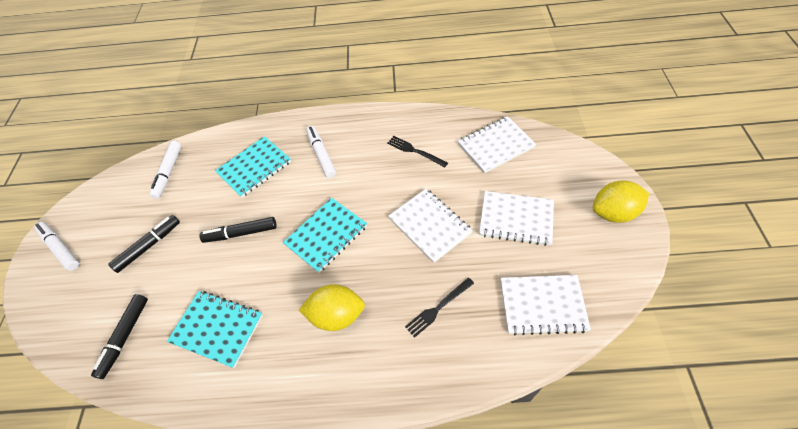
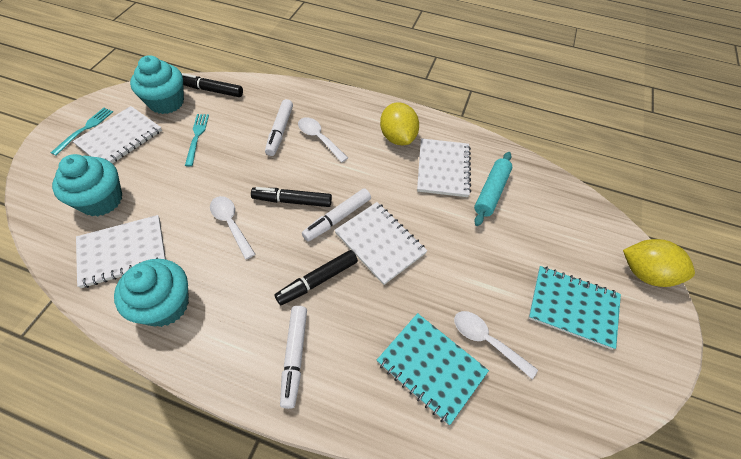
black fork: 2 -> 0
turquoise cupcake: 0 -> 3
turquoise fork: 0 -> 2
turquoise notebook: 3 -> 2
turquoise rolling pin: 0 -> 1
white spoon: 0 -> 3

